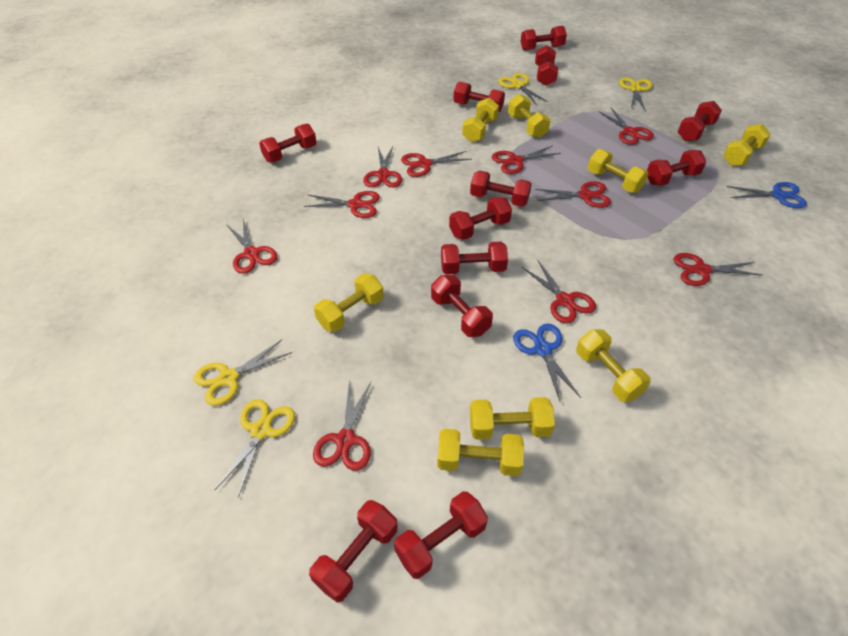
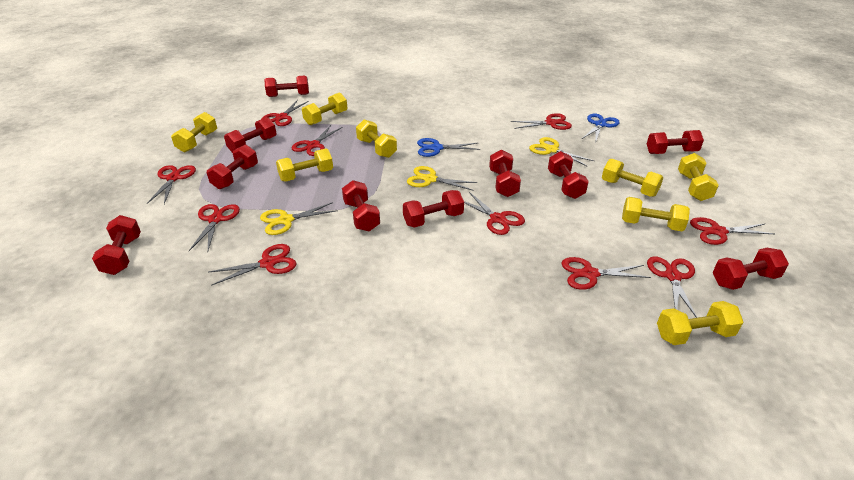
red dumbbell: 12 -> 10
yellow scissors: 4 -> 3

